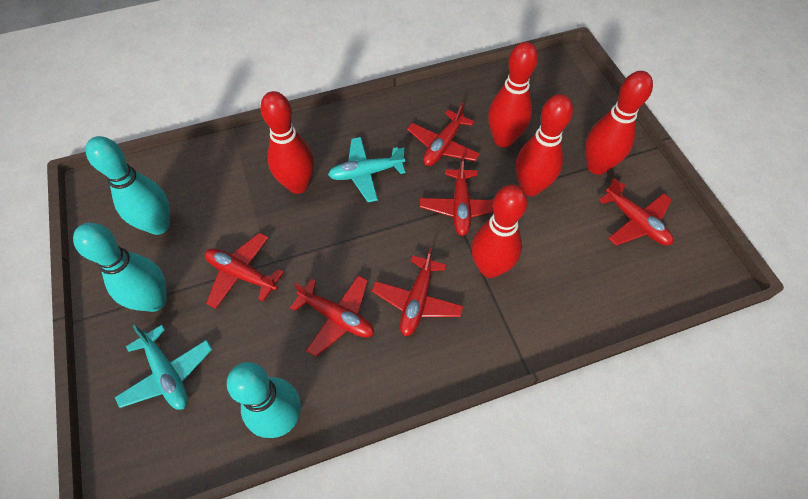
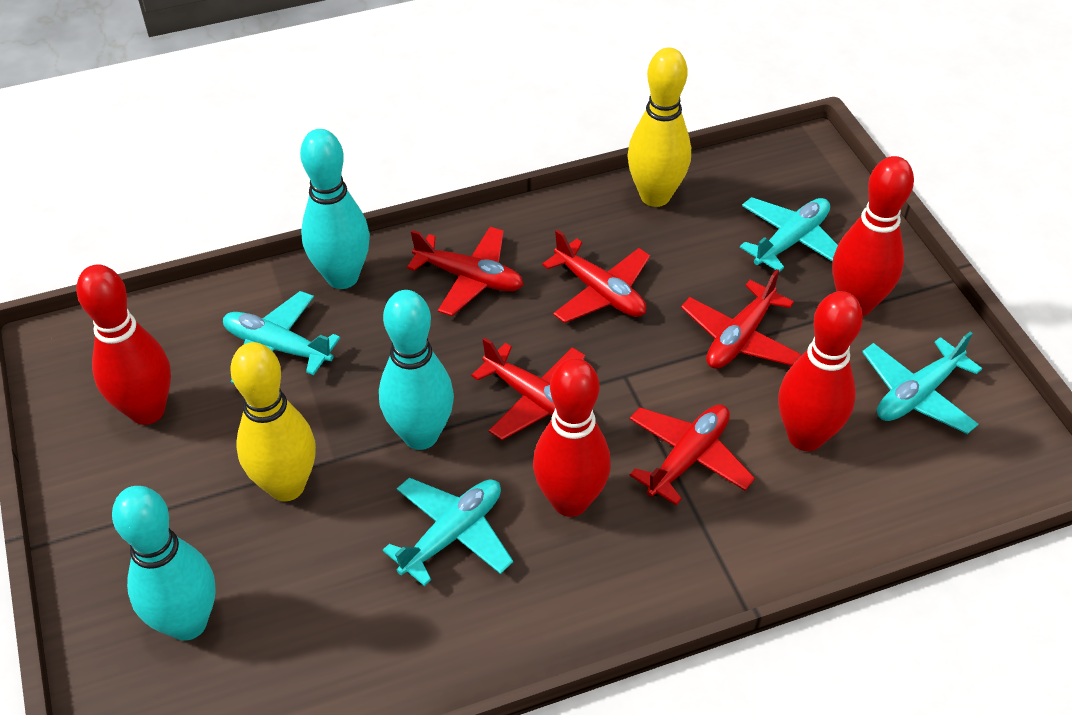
red bowling pin: 5 -> 4
red plane: 6 -> 5
turquoise plane: 2 -> 4
yellow bowling pin: 0 -> 2

